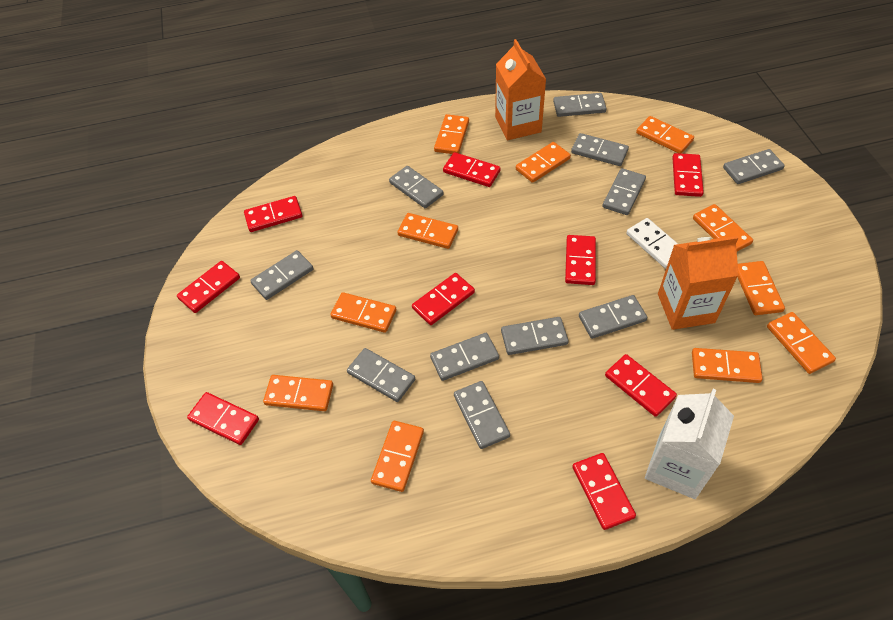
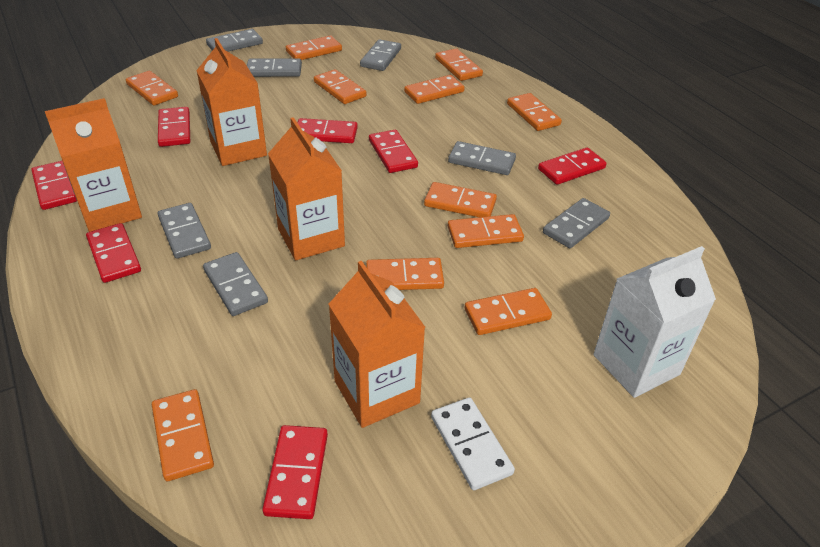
grey domino: 11 -> 7
orange carton: 2 -> 4
red domino: 9 -> 7

